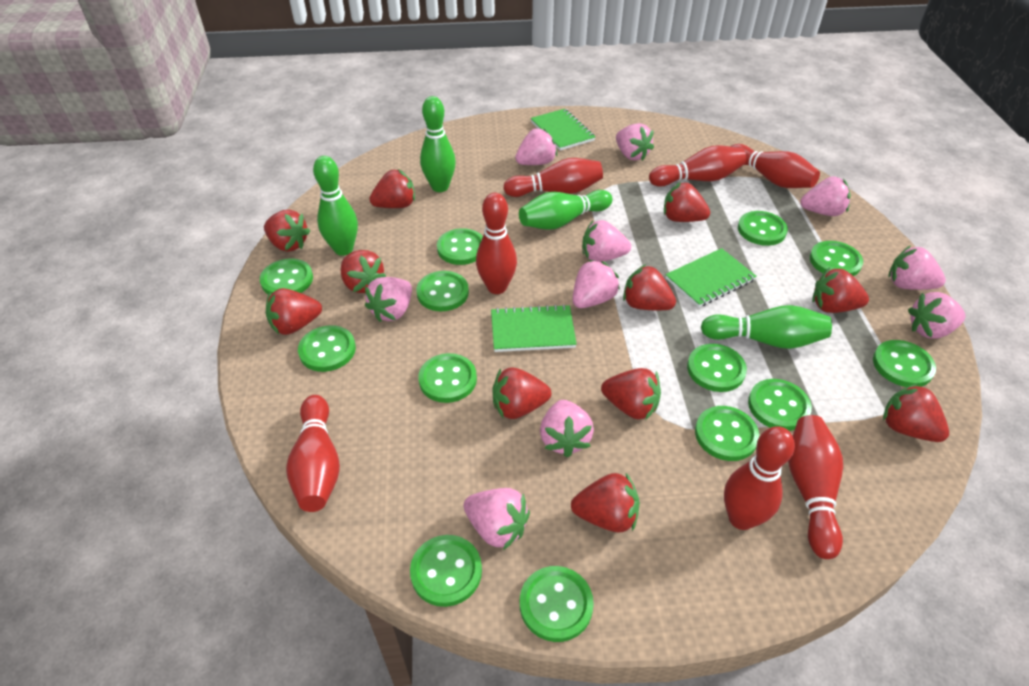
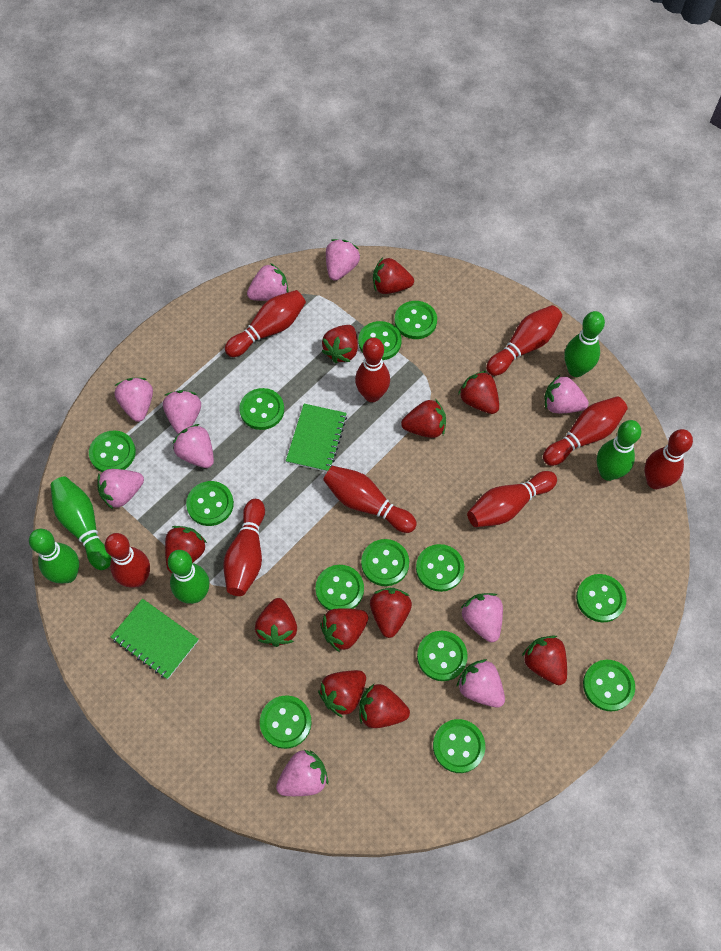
green bowling pin: 4 -> 5
green notebook: 3 -> 2
red bowling pin: 7 -> 9

